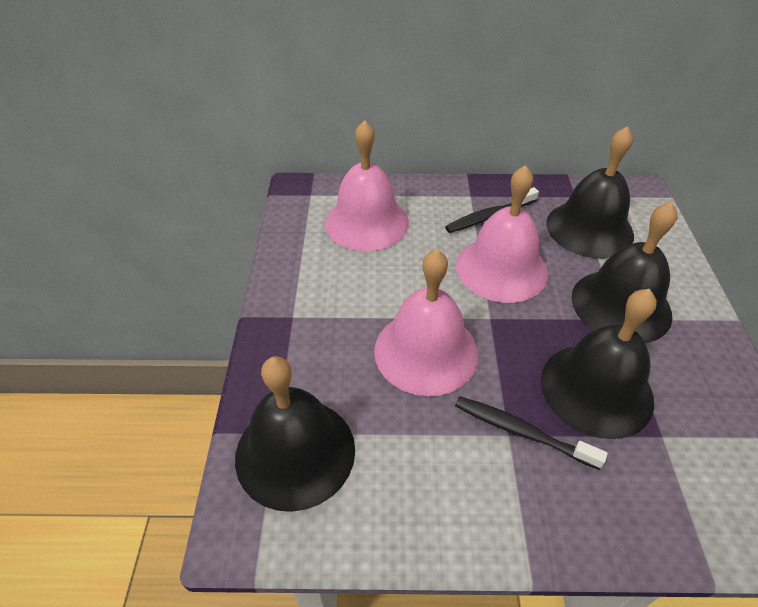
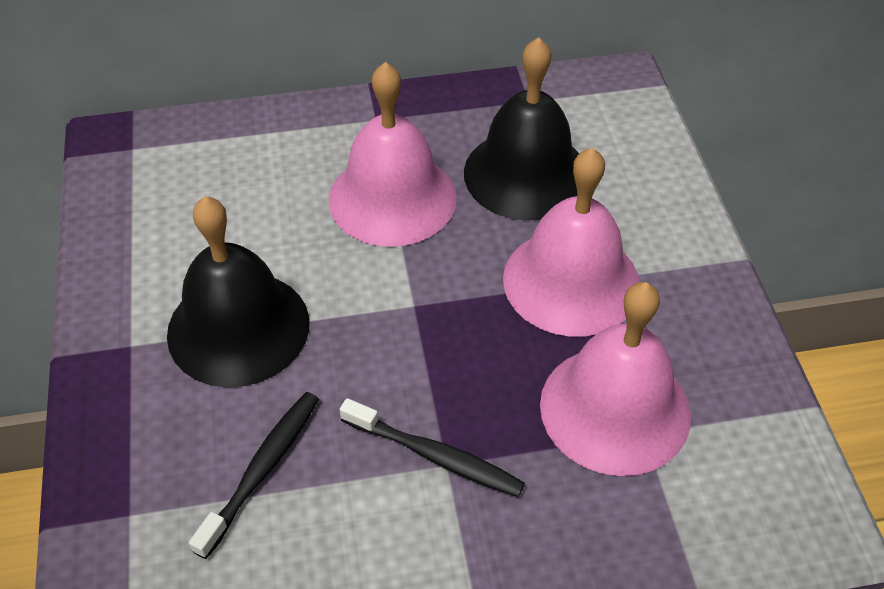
black bell: 4 -> 2

